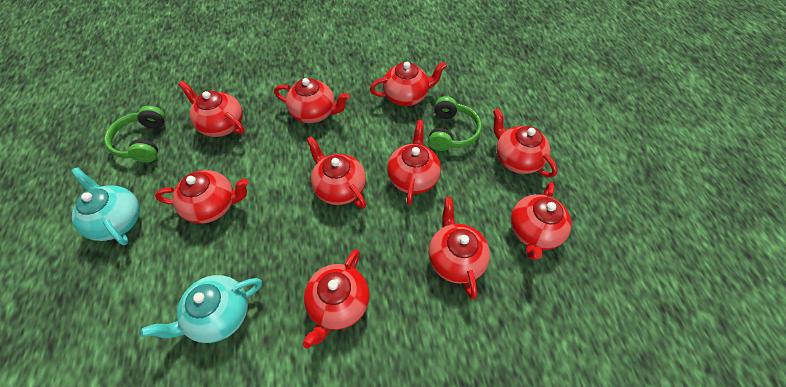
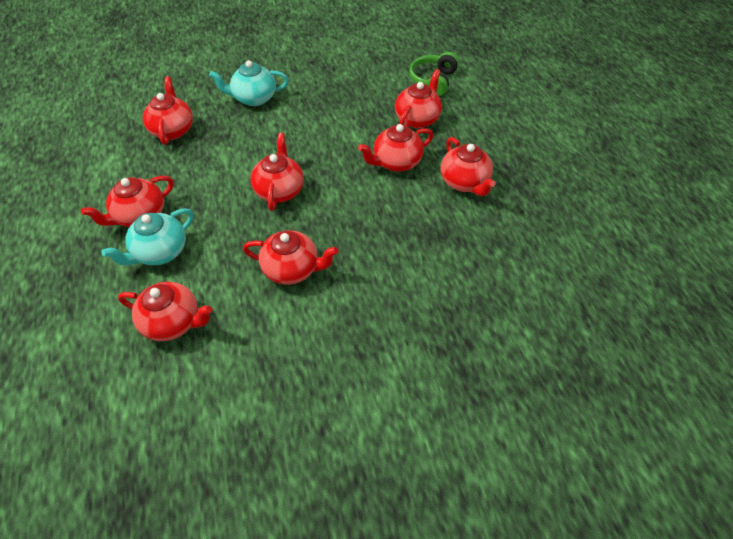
green headphones: 2 -> 1
red teapot: 10 -> 8

